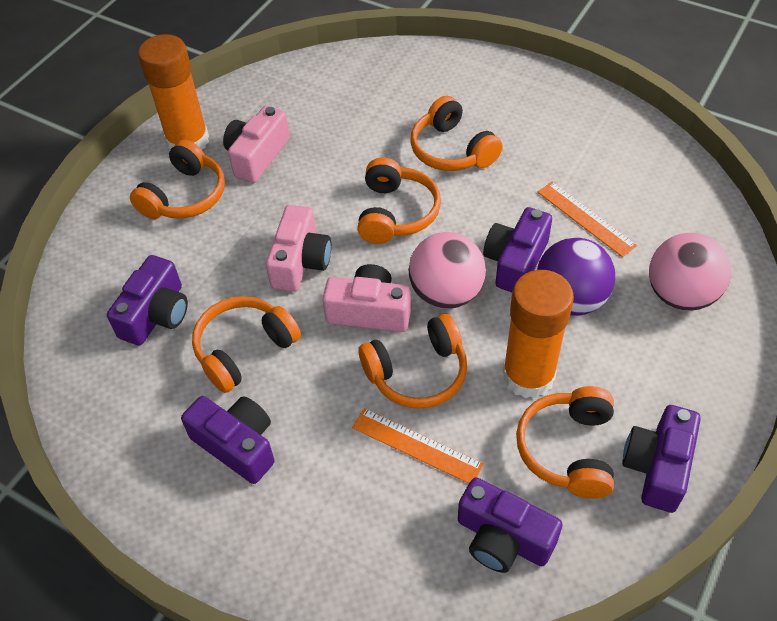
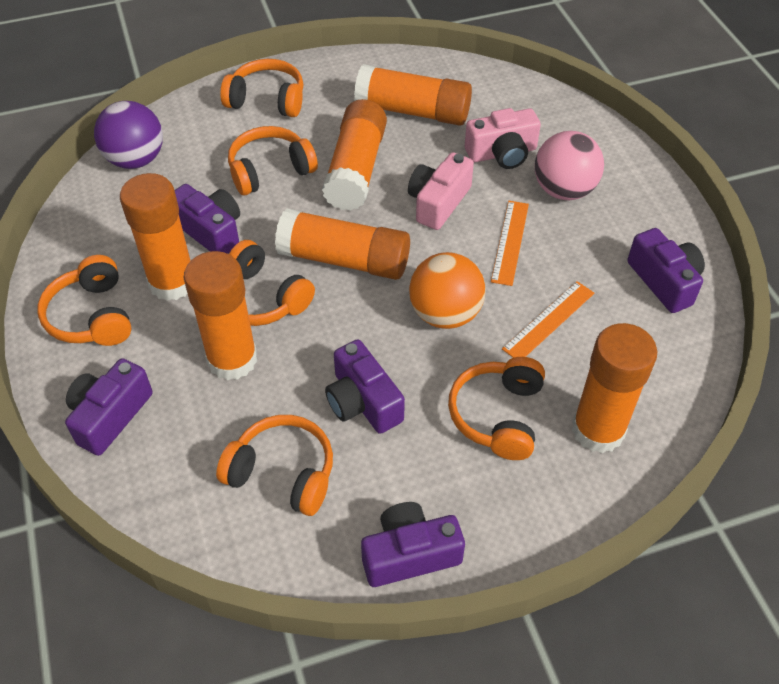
orange ball: 0 -> 1
orange glue stick: 2 -> 6
pink ball: 2 -> 1
pink camera: 3 -> 2

